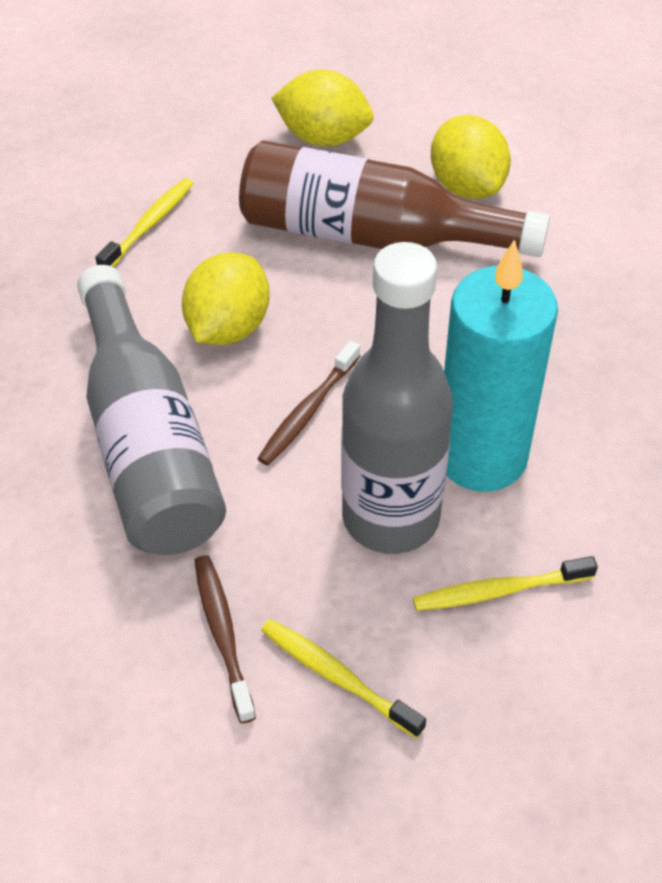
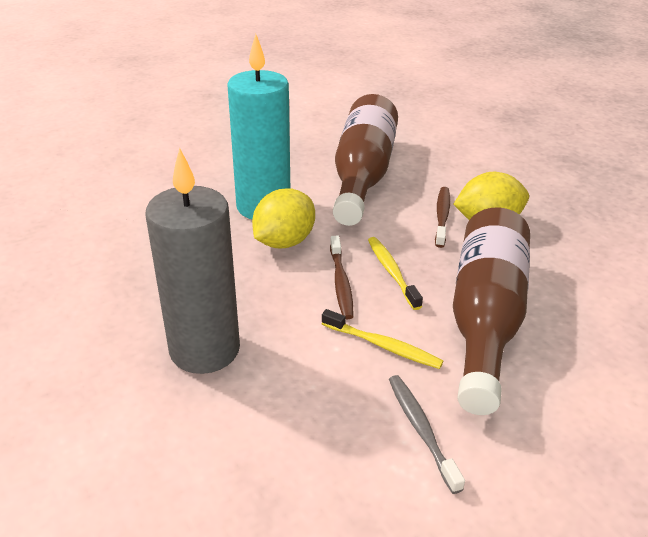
brown bottle: 1 -> 2
grey bottle: 2 -> 0
grey candle: 0 -> 1
grey toothbrush: 0 -> 1
yellow lemon: 3 -> 2
yellow toothbrush: 3 -> 2

